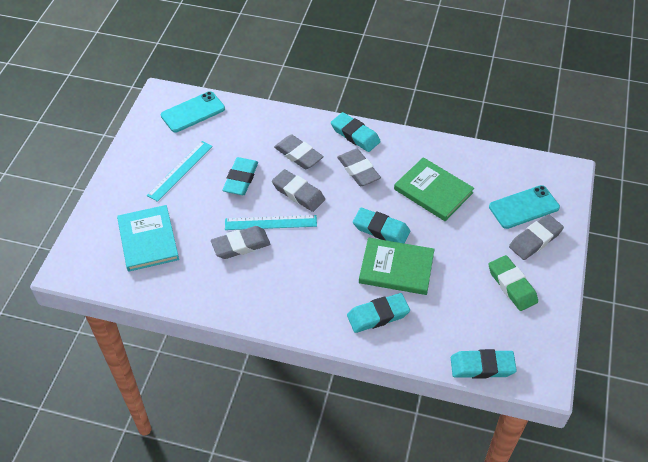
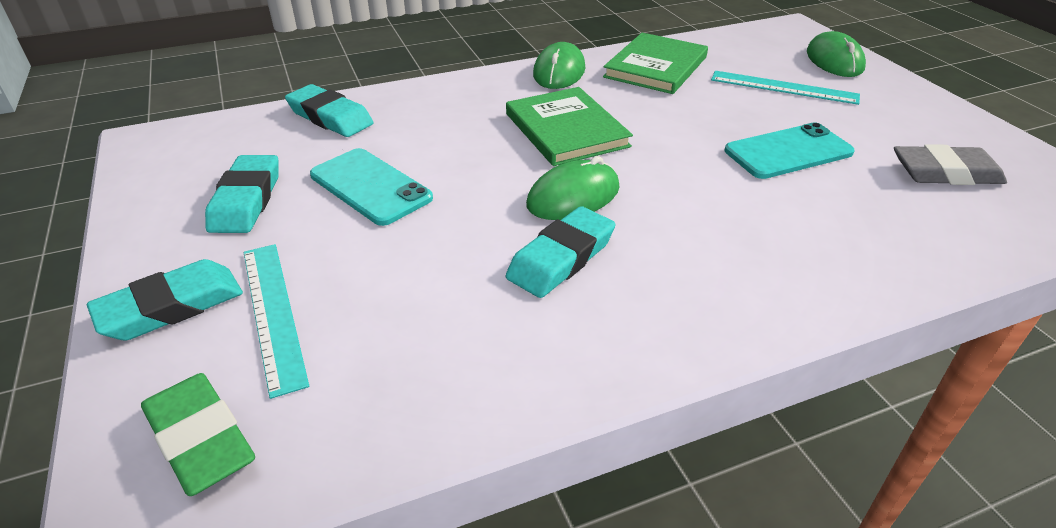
green mouse: 0 -> 3
grey eraser: 5 -> 1
turquoise book: 1 -> 0
turquoise eraser: 5 -> 4

